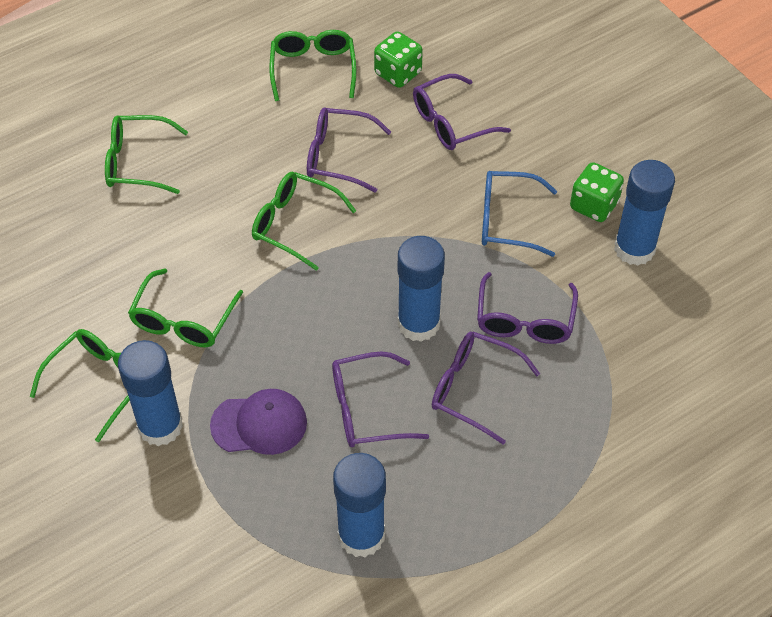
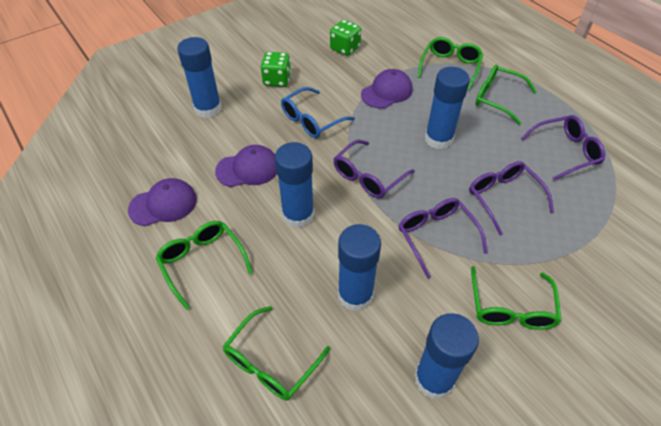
blue glue stick: 4 -> 5
purple cap: 1 -> 3
purple glasses: 5 -> 4

